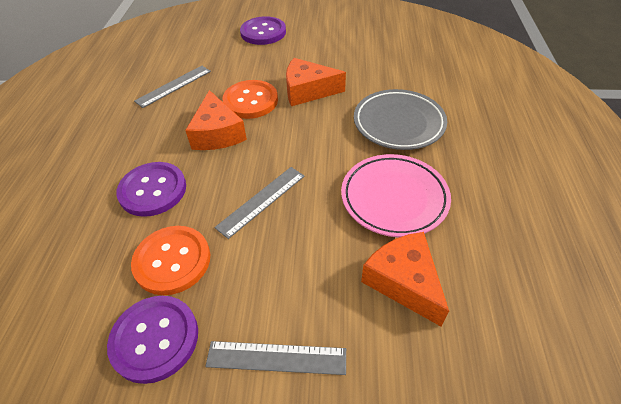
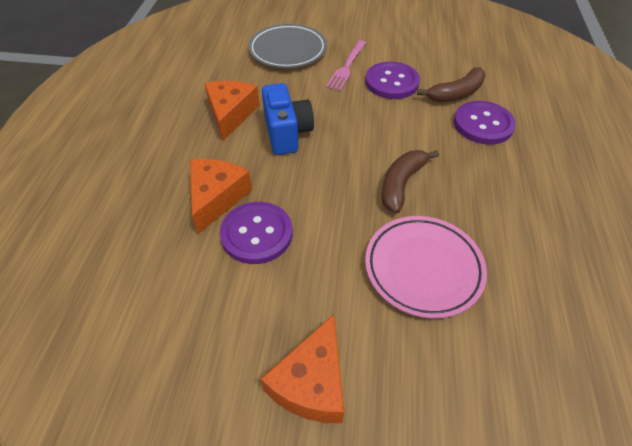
blue camera: 0 -> 1
brown banana: 0 -> 2
grey ruler: 3 -> 0
orange button: 2 -> 0
pink fork: 0 -> 1

